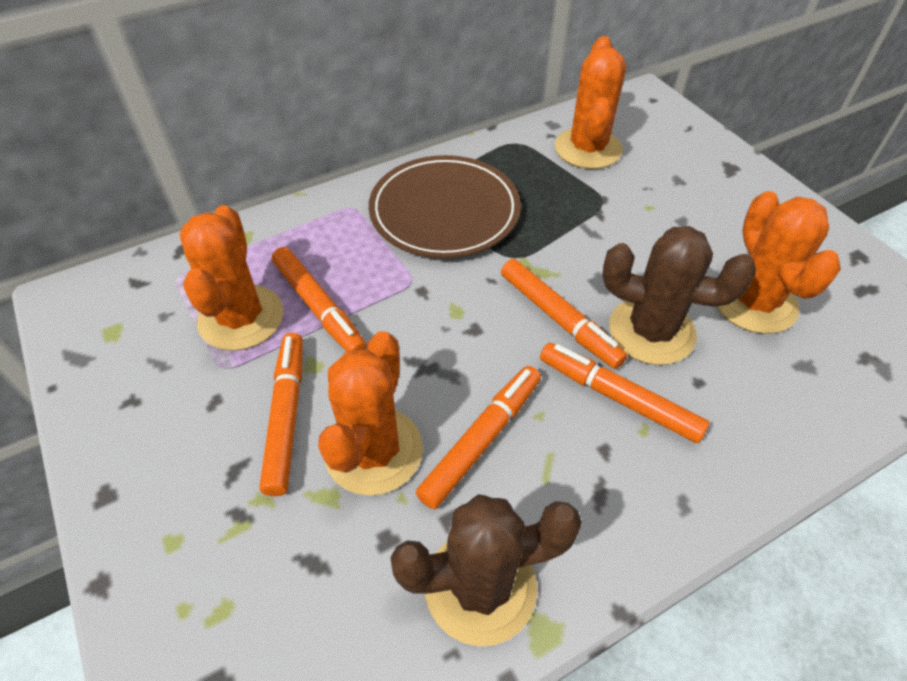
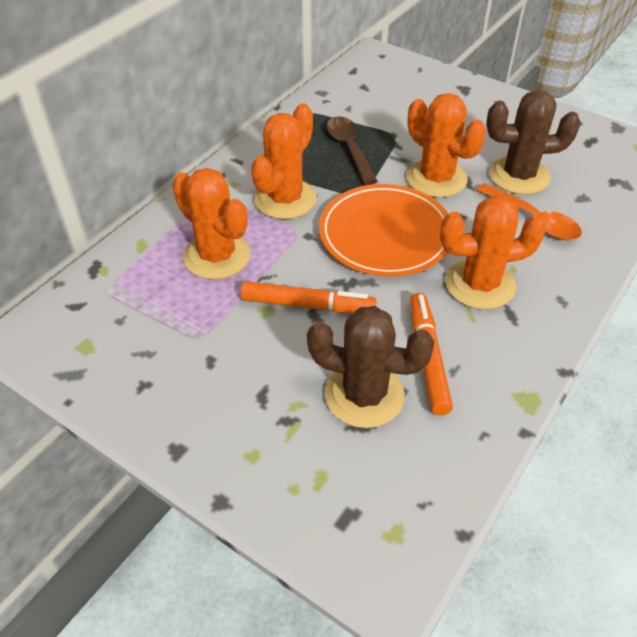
brown plate: 1 -> 0
brown spoon: 0 -> 1
orange marker: 5 -> 2
orange plate: 0 -> 1
orange spoon: 0 -> 1

